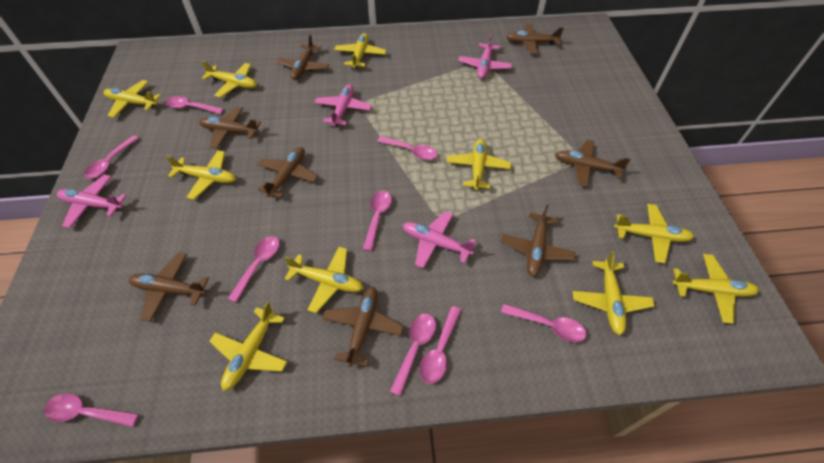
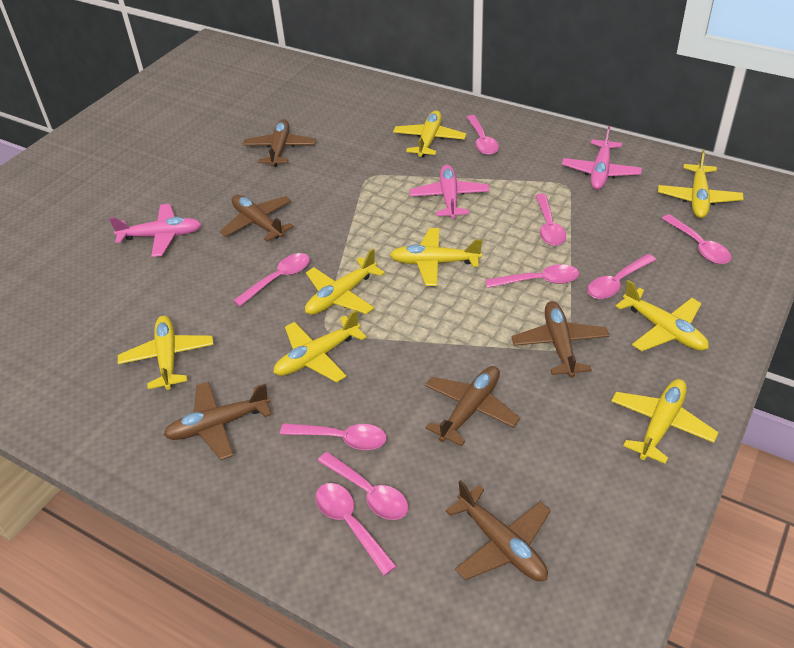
brown plane: 8 -> 6
pink plane: 4 -> 3
yellow plane: 10 -> 8

